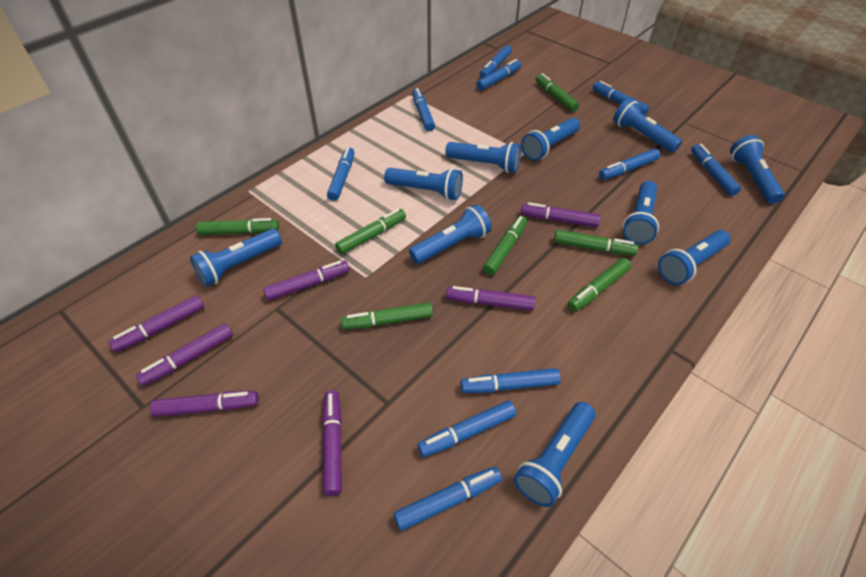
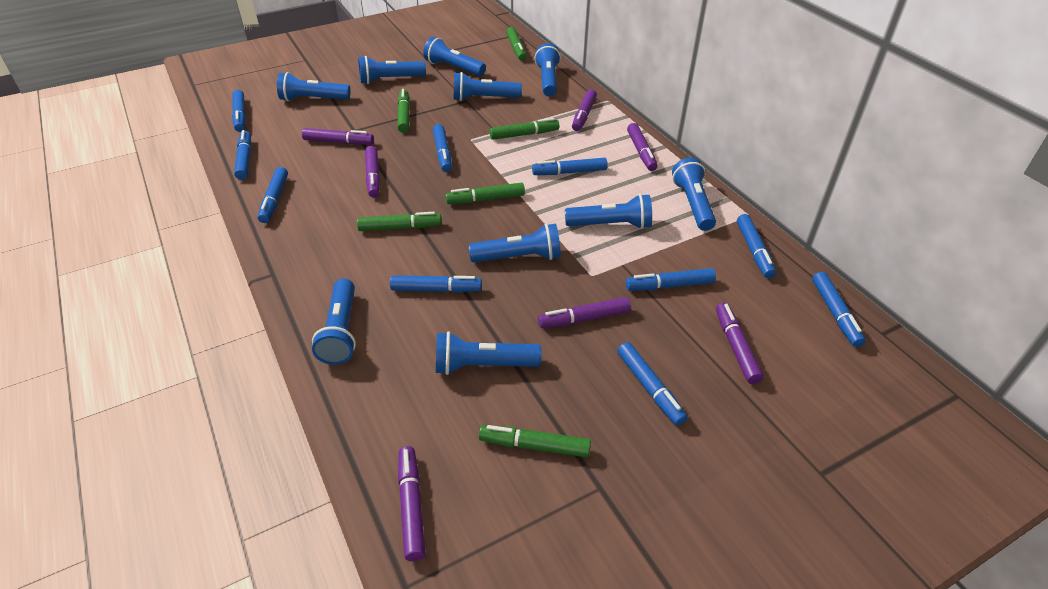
green marker: 7 -> 6

